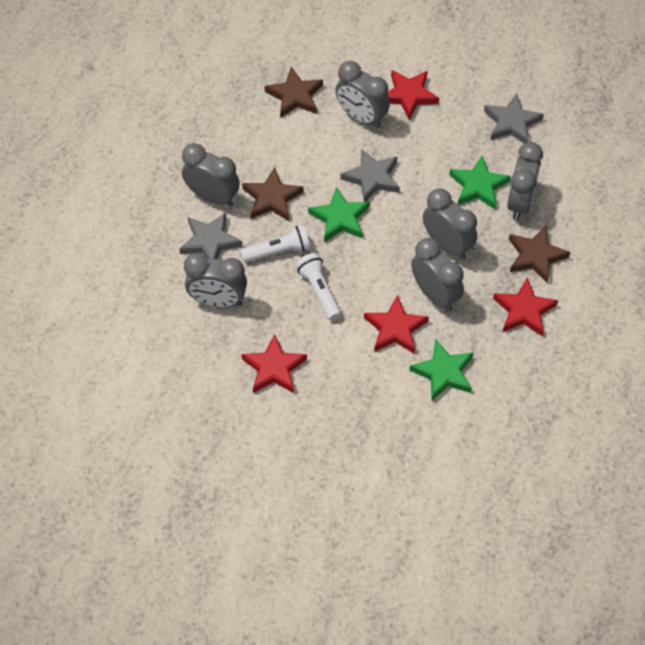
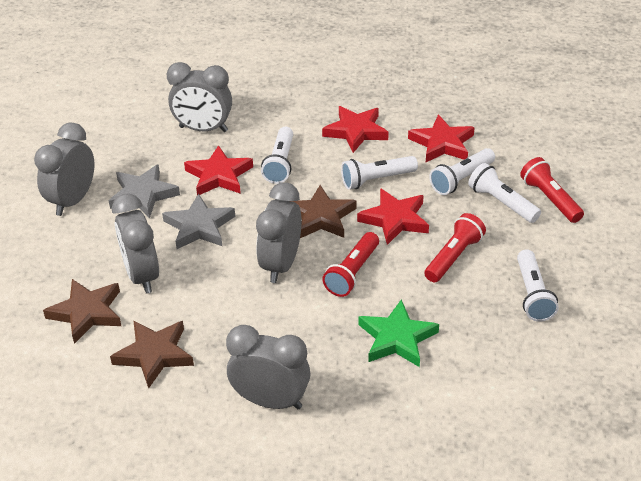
green star: 3 -> 1
grey clock: 6 -> 5
grey star: 3 -> 2
red flashlight: 0 -> 3
white flashlight: 2 -> 5

